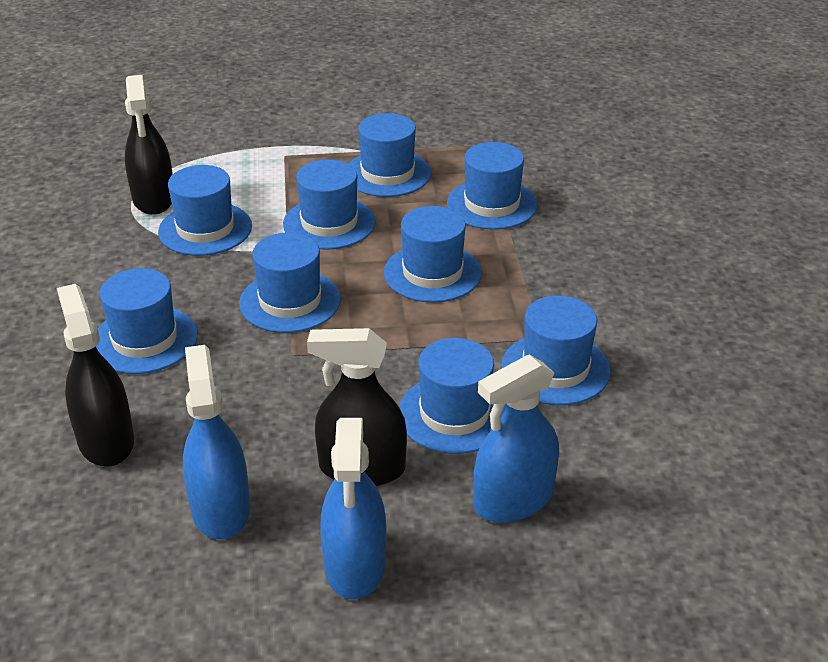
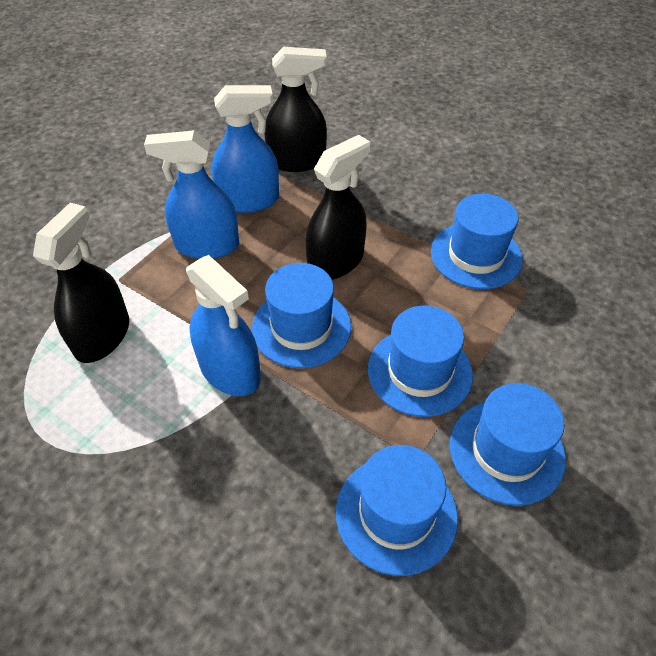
blue hat: 9 -> 5

